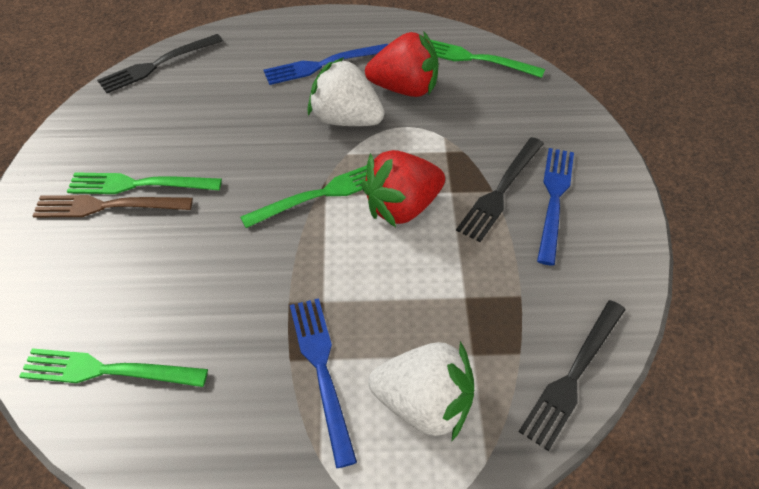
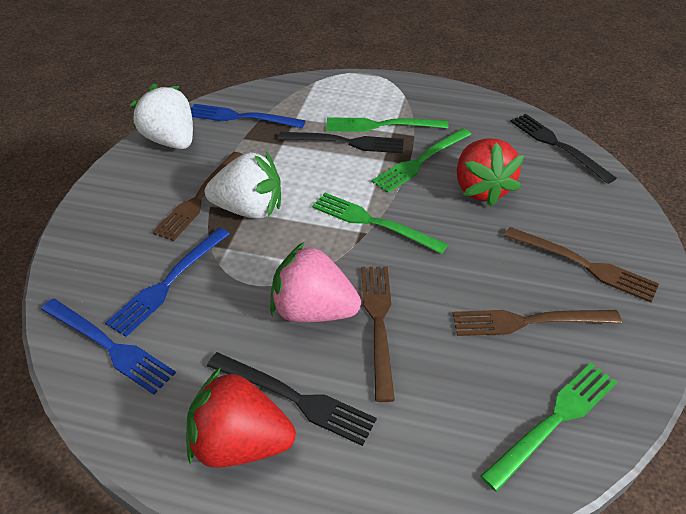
brown fork: 1 -> 4
pink strawberry: 0 -> 1

